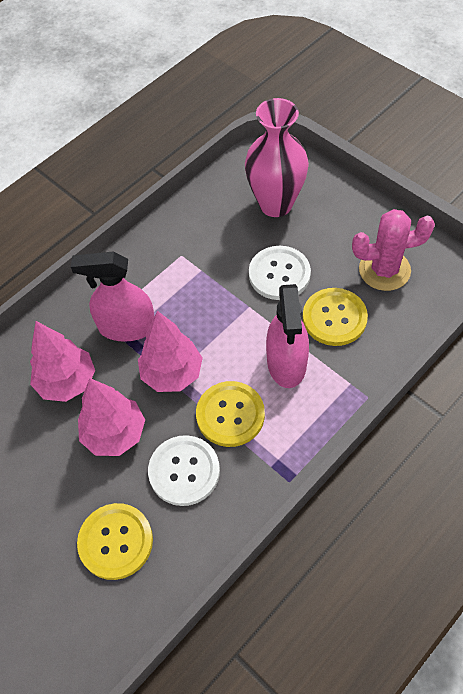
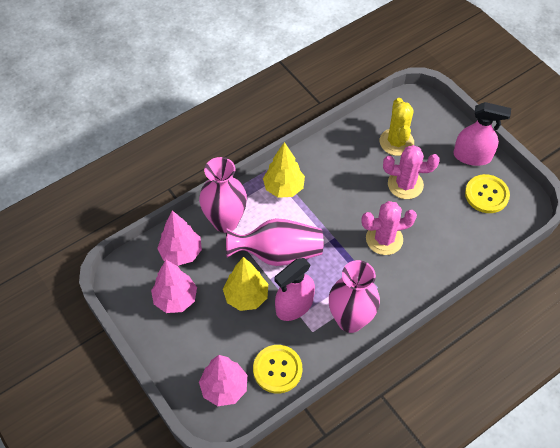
pink cactus: 1 -> 2
pink vase: 1 -> 3
white button: 2 -> 0
yellow button: 3 -> 2
yellow cactus: 0 -> 1
yellow tree: 0 -> 2

